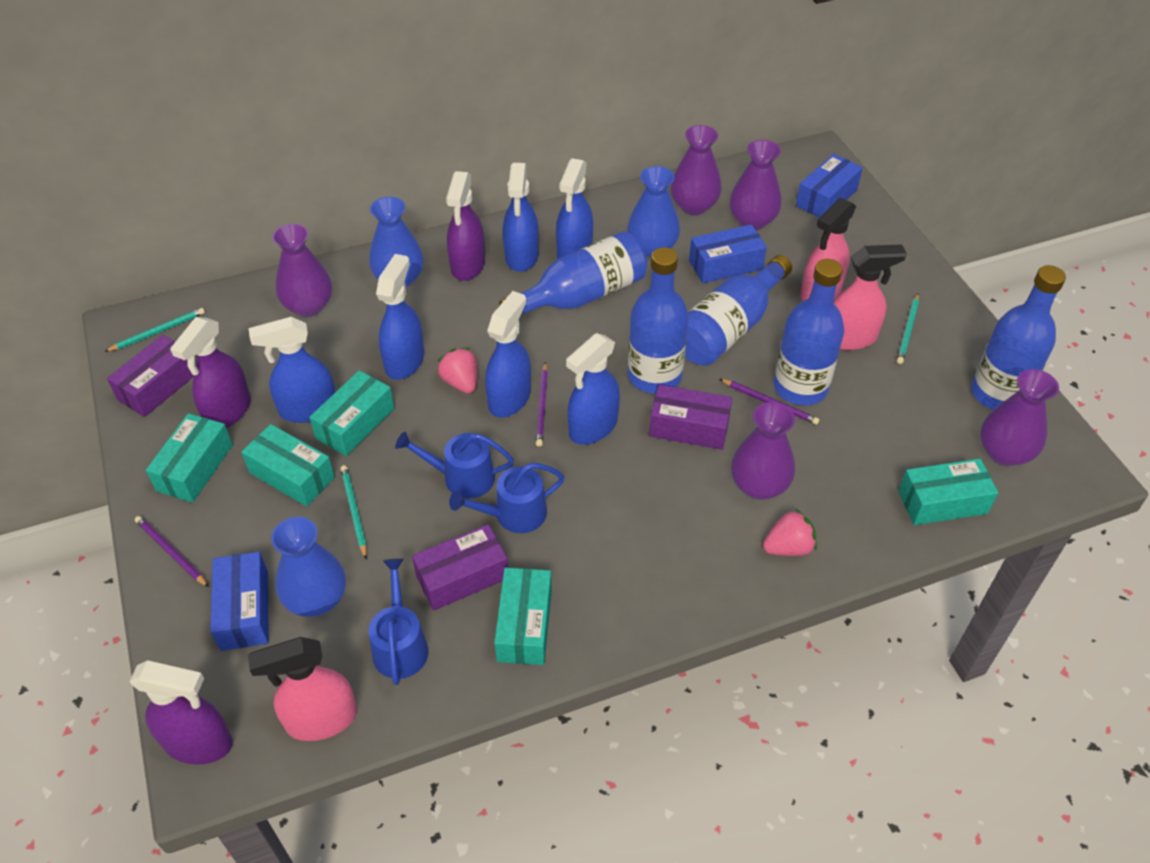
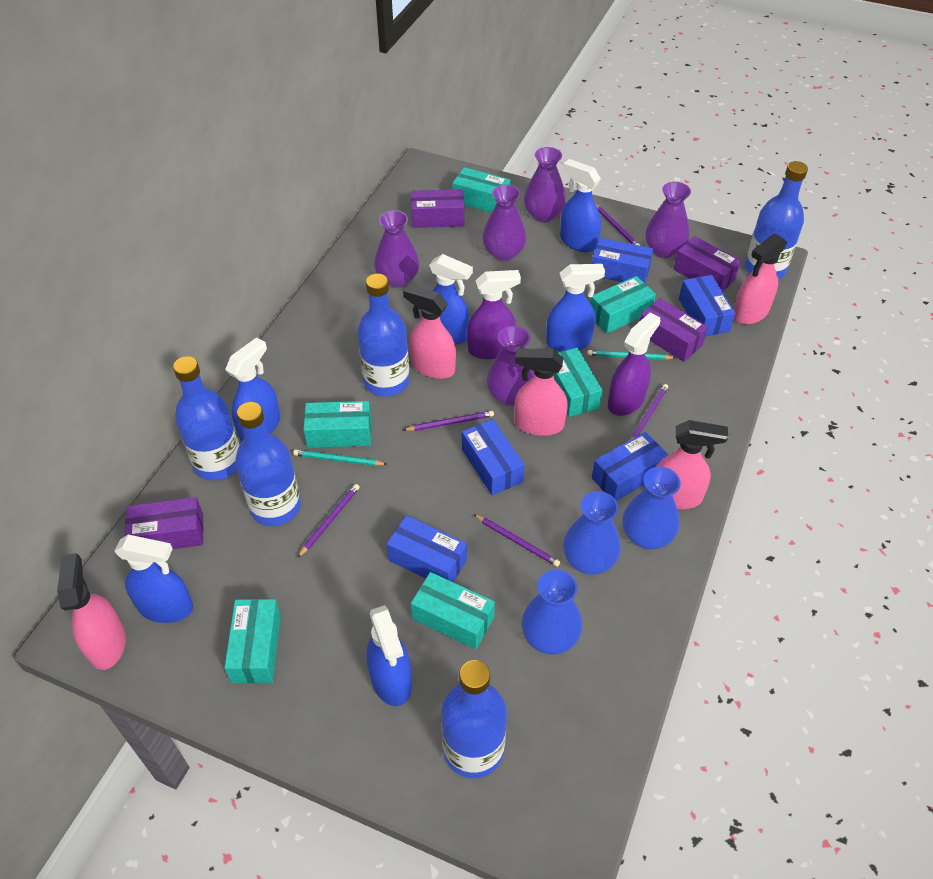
blue box: 3 -> 5
blue watering can: 3 -> 0
pink spray bottle: 3 -> 5
pink strawberry: 2 -> 0
purple box: 3 -> 4
purple pencil: 3 -> 5
purple spray bottle: 3 -> 2
turquoise box: 5 -> 6
turquoise pencil: 3 -> 2

